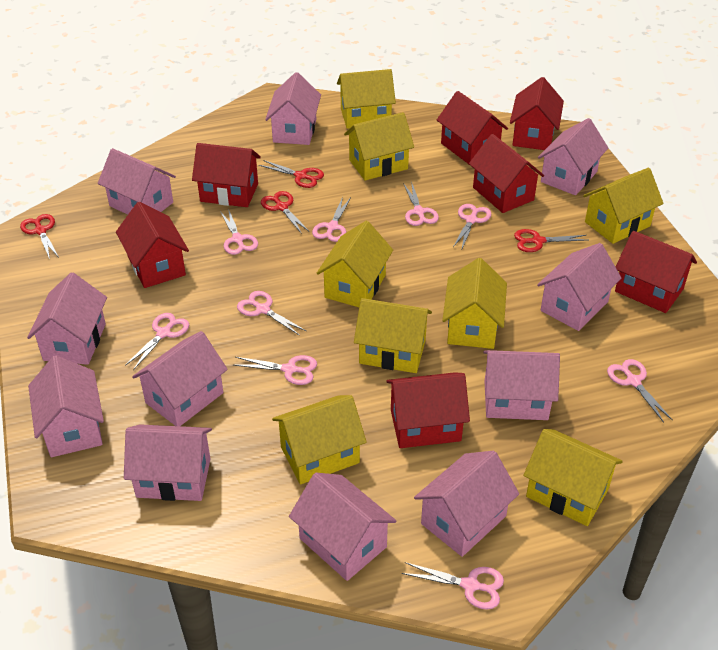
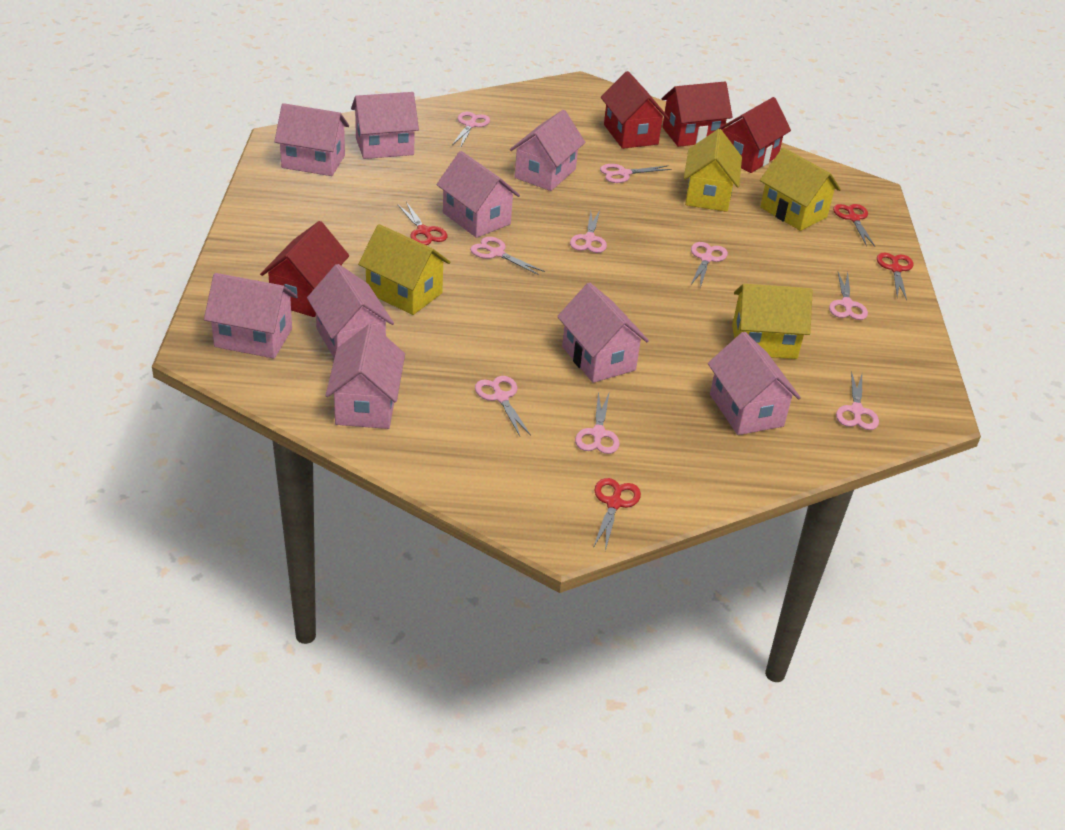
pink house: 11 -> 9
red house: 7 -> 4
yellow house: 8 -> 4

